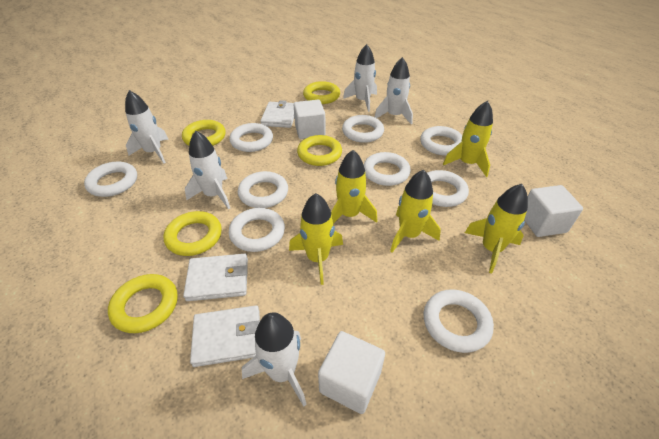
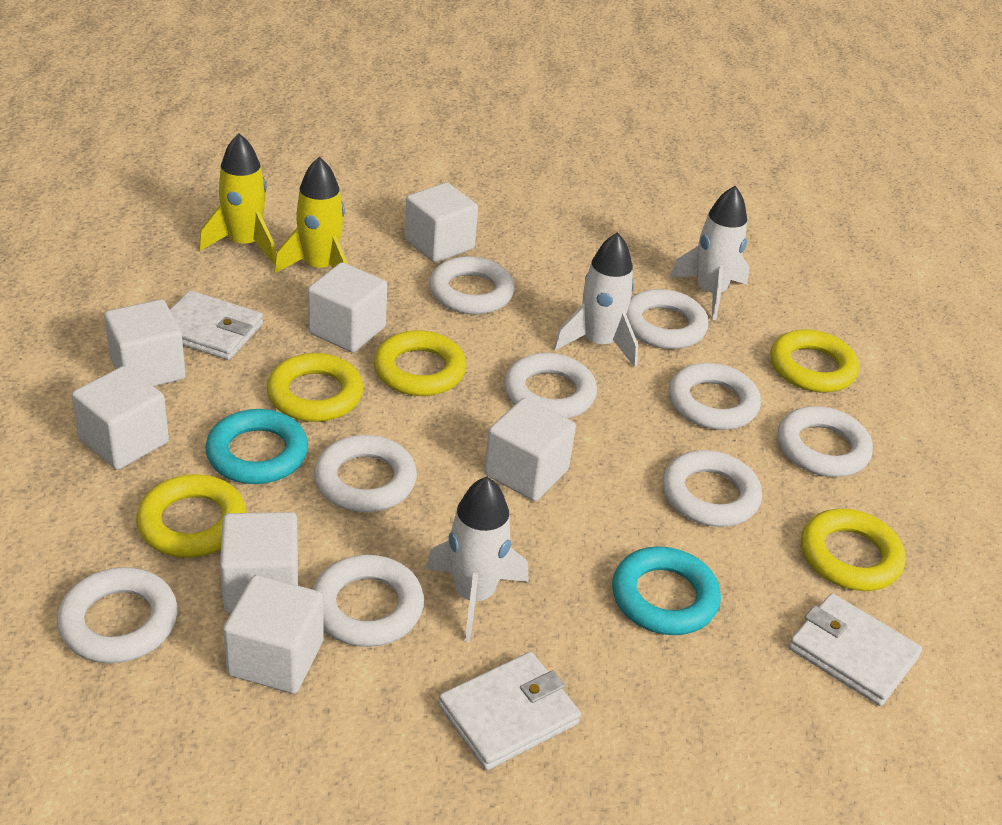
turquoise ring: 0 -> 2
white cube: 3 -> 7
white rocket: 5 -> 3
yellow rocket: 5 -> 2

